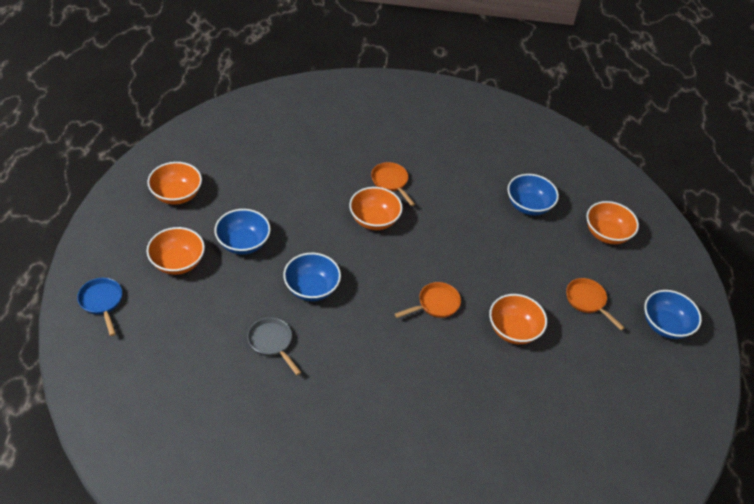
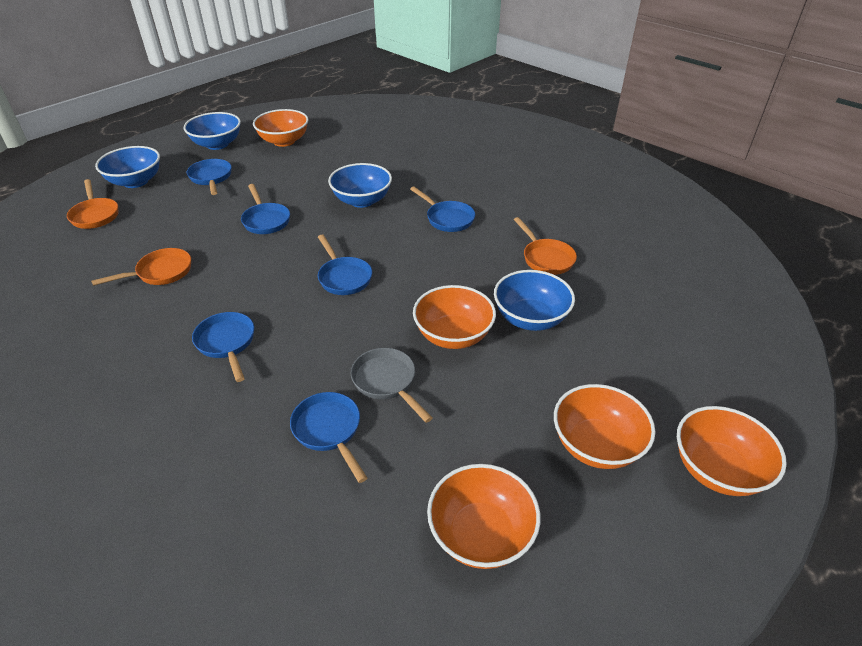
blue pan: 1 -> 6

